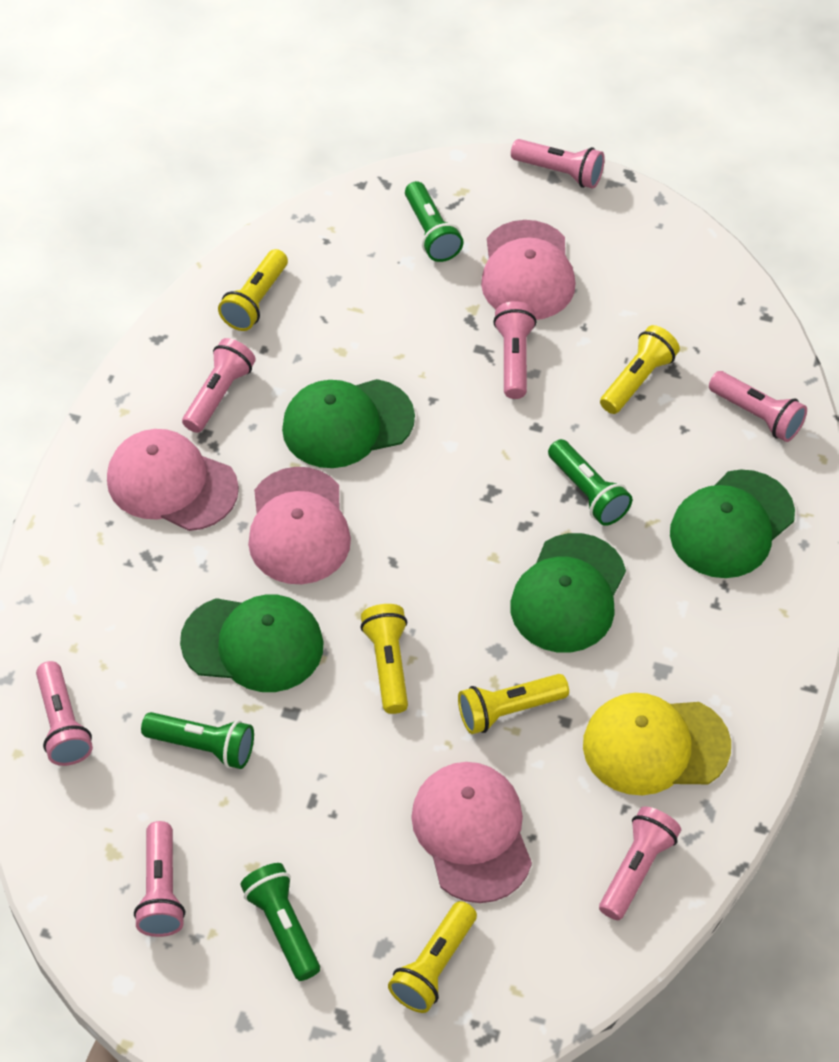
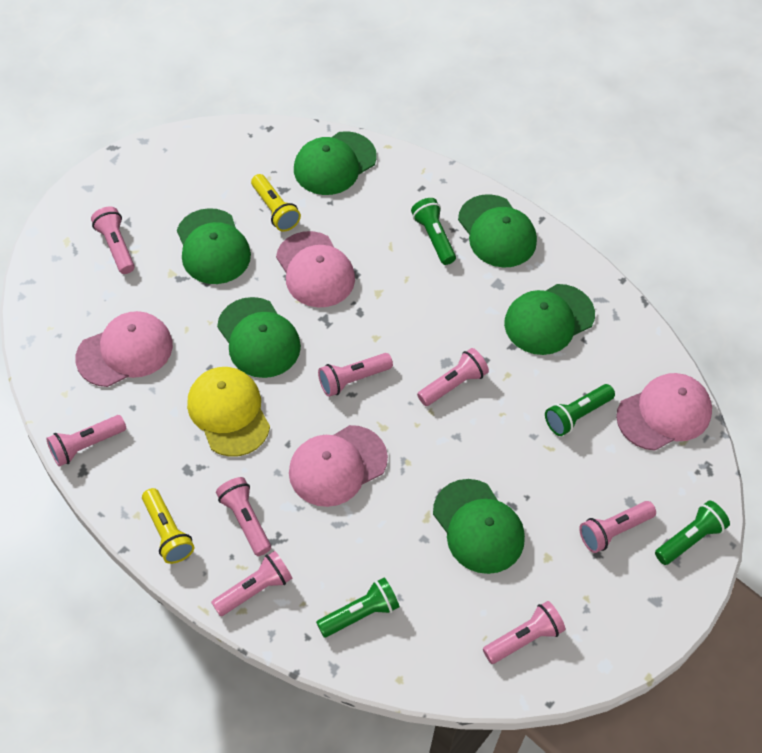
green cap: 4 -> 6
pink flashlight: 7 -> 8
yellow flashlight: 5 -> 2

